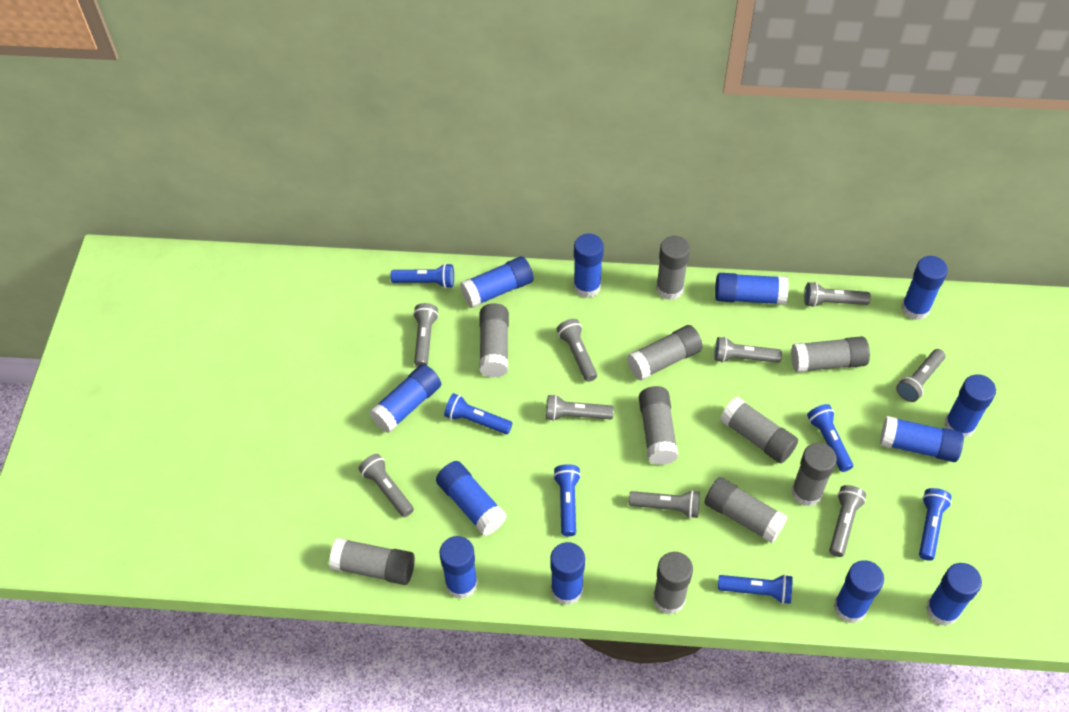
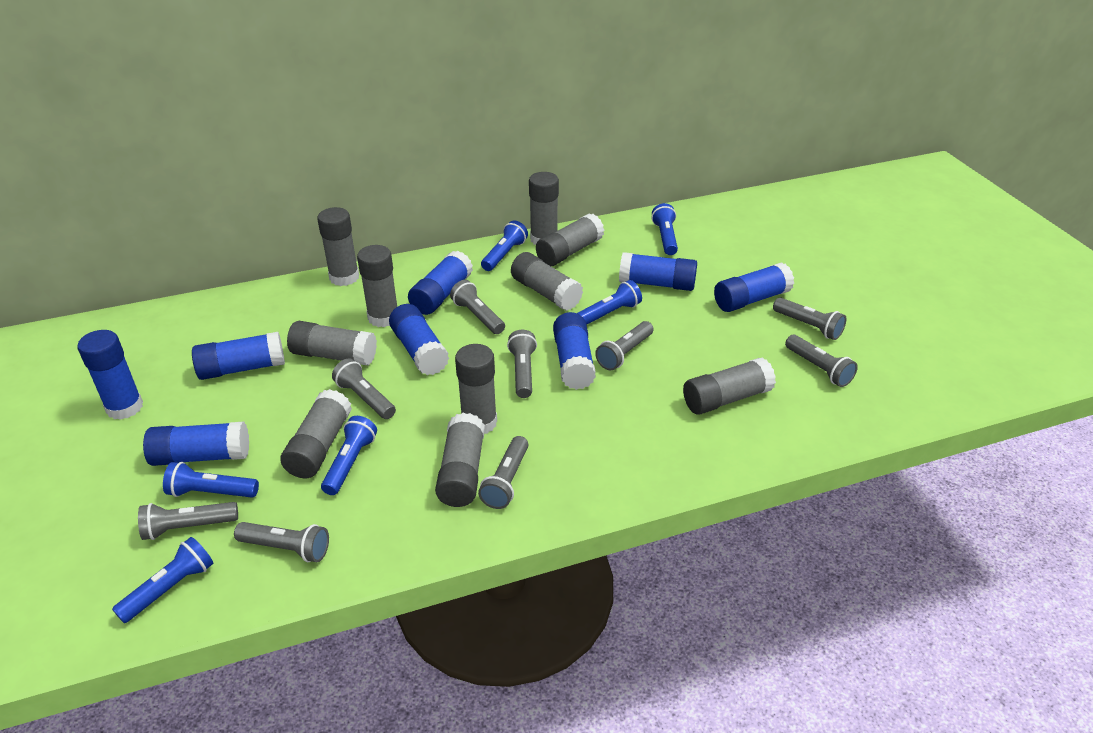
blue glue stick: 12 -> 8

